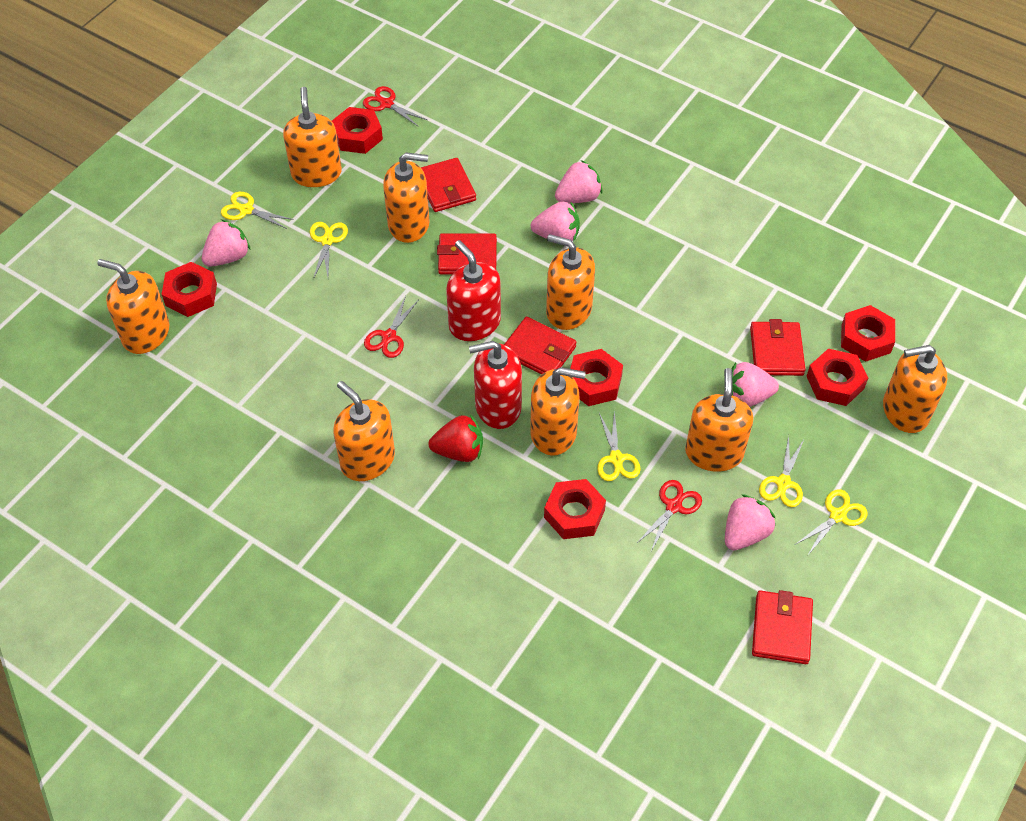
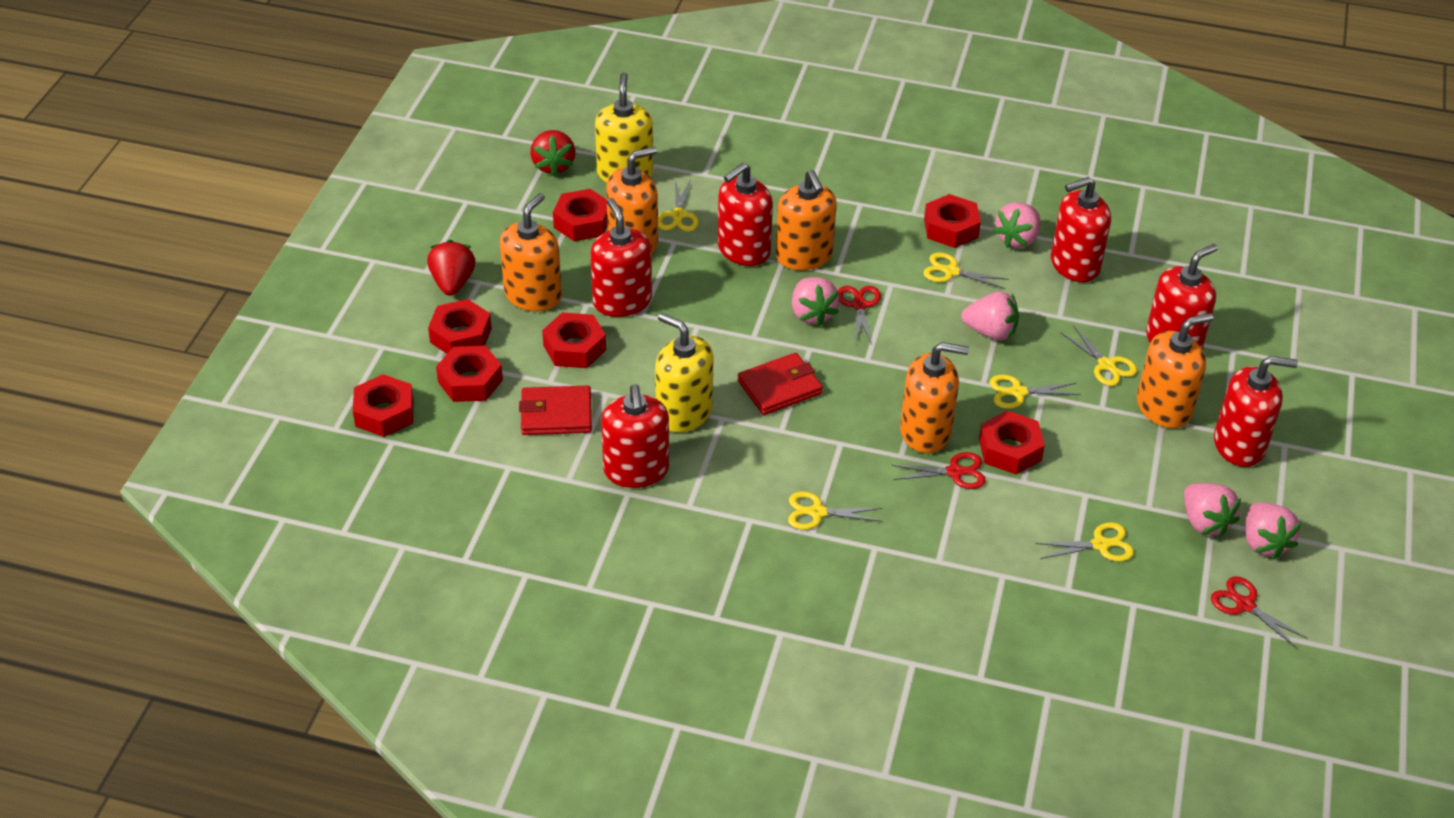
orange soap dispenser: 8 -> 5
red nut: 6 -> 7
red soap dispenser: 2 -> 6
red strawberry: 1 -> 2
red wallet: 5 -> 2
yellow scissors: 5 -> 6
yellow soap dispenser: 0 -> 2

